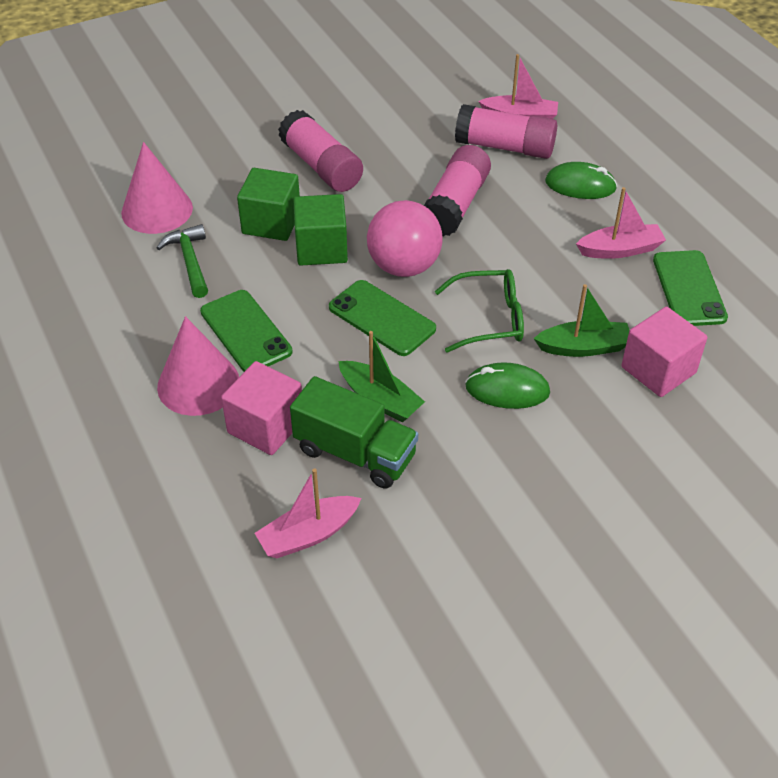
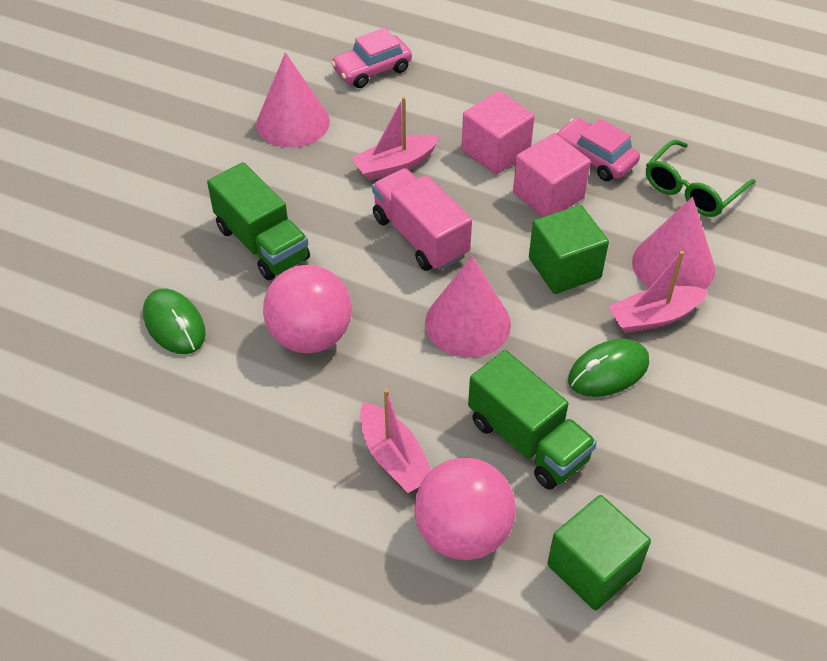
green boat: 2 -> 0
green hammer: 1 -> 0
green phone: 3 -> 0
green truck: 1 -> 2
pink ball: 1 -> 2
pink car: 0 -> 2
pink cone: 2 -> 3
pink glue stick: 3 -> 0
pink truck: 0 -> 1

